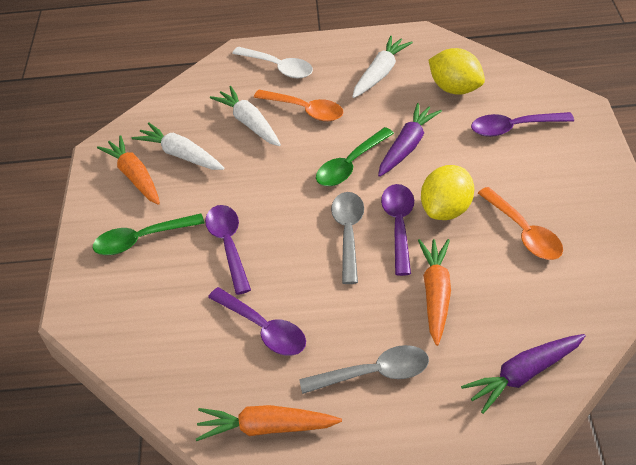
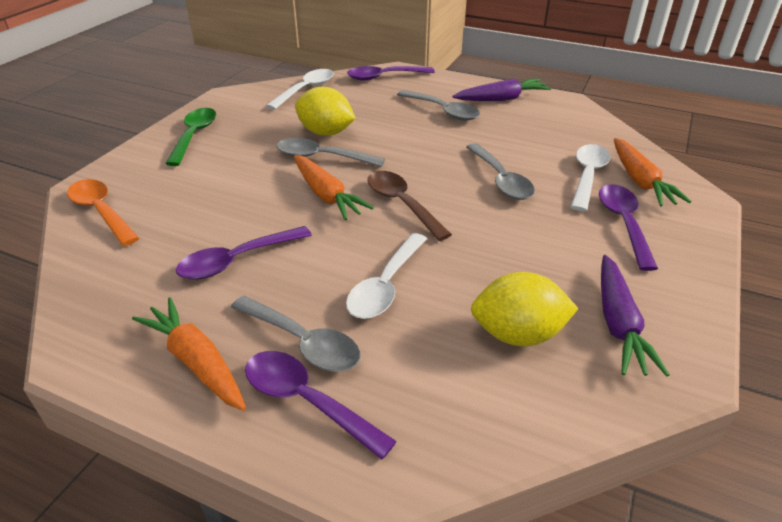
brown spoon: 0 -> 1
green spoon: 2 -> 1
grey spoon: 2 -> 4
orange spoon: 2 -> 1
white carrot: 3 -> 0
white spoon: 1 -> 3

